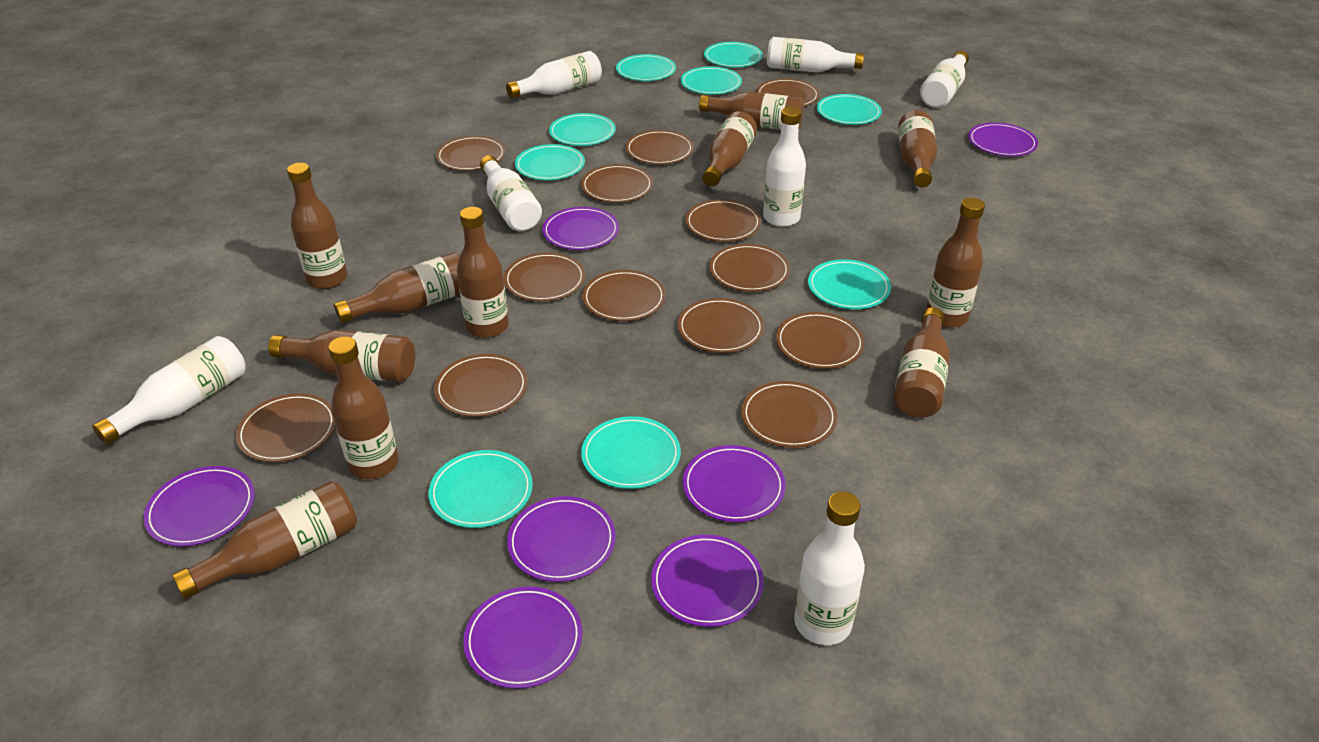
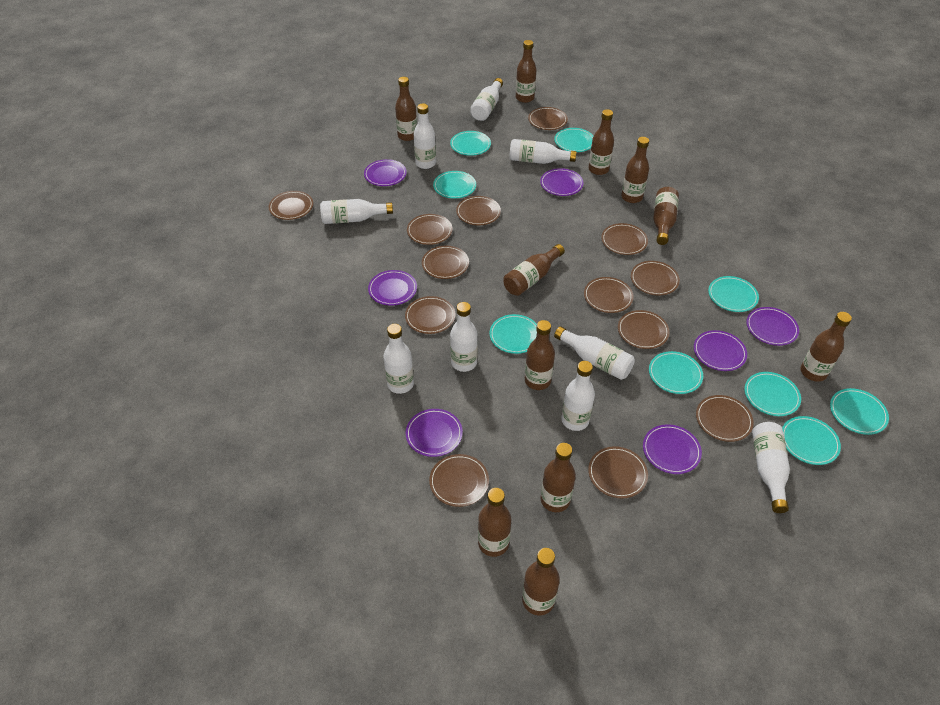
white bottle: 7 -> 9

